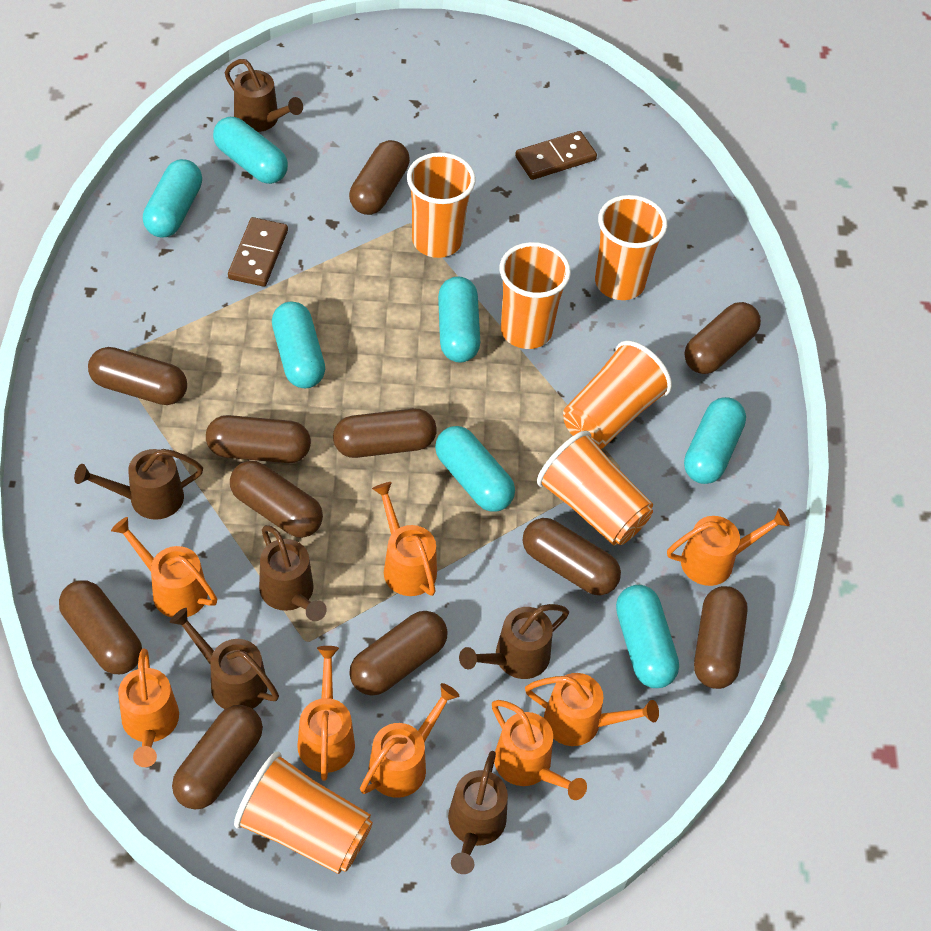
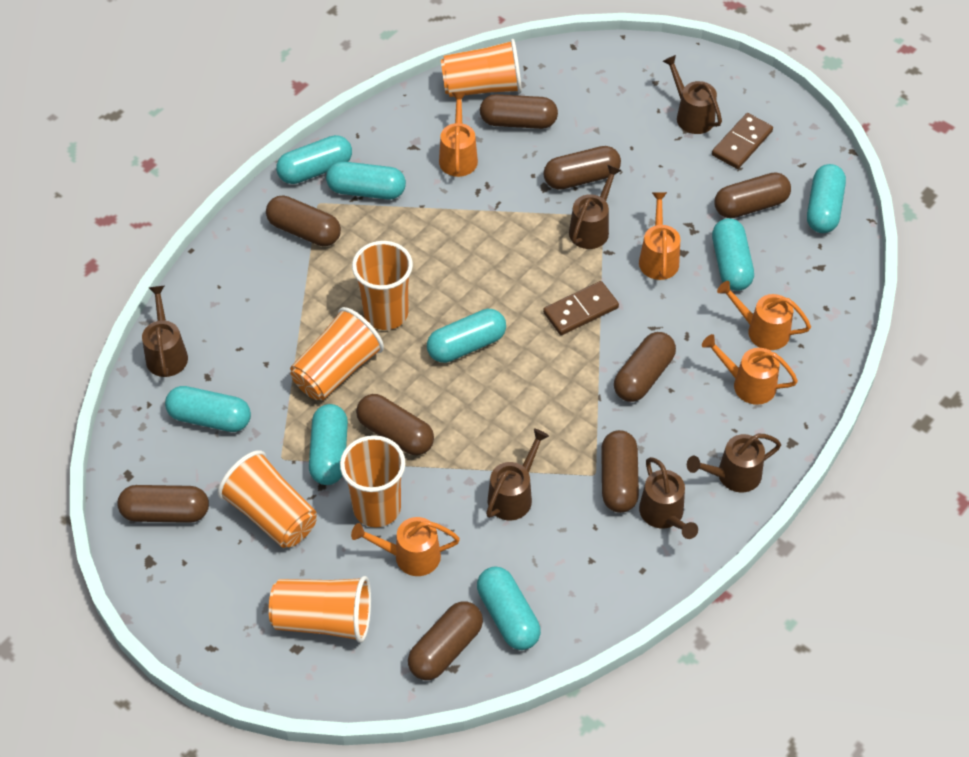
brown capsule: 11 -> 9
orange watering can: 8 -> 5
turquoise capsule: 7 -> 8

